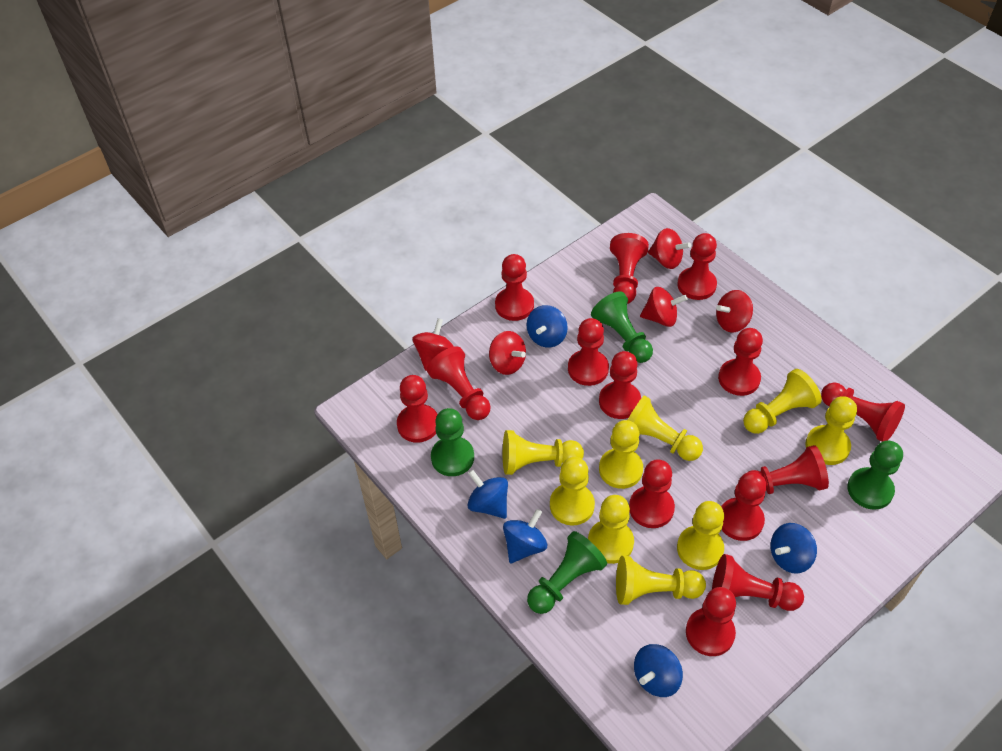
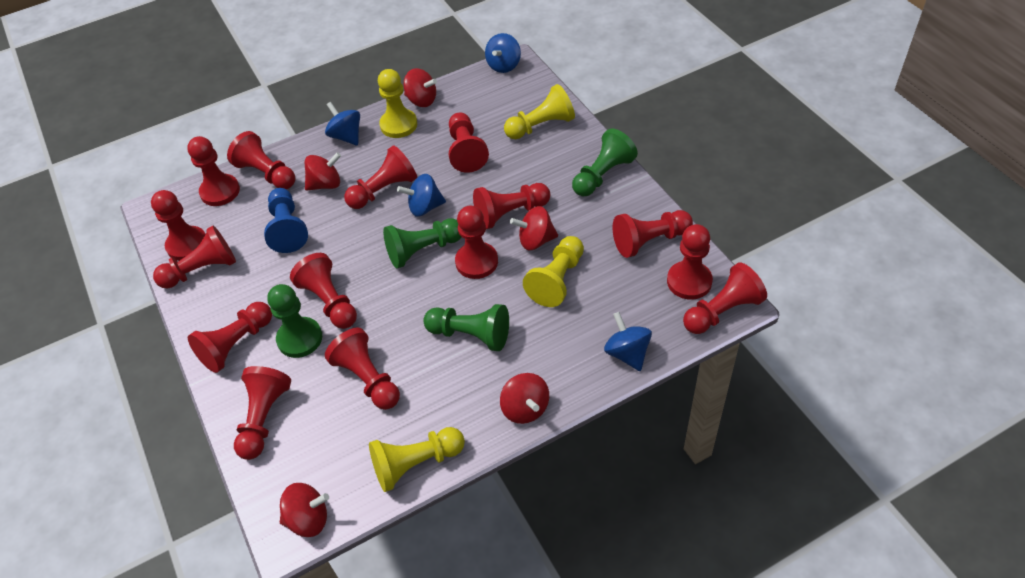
blue pawn: 0 -> 1
blue spinning top: 5 -> 4
red pawn: 14 -> 15
yellow pawn: 9 -> 4

